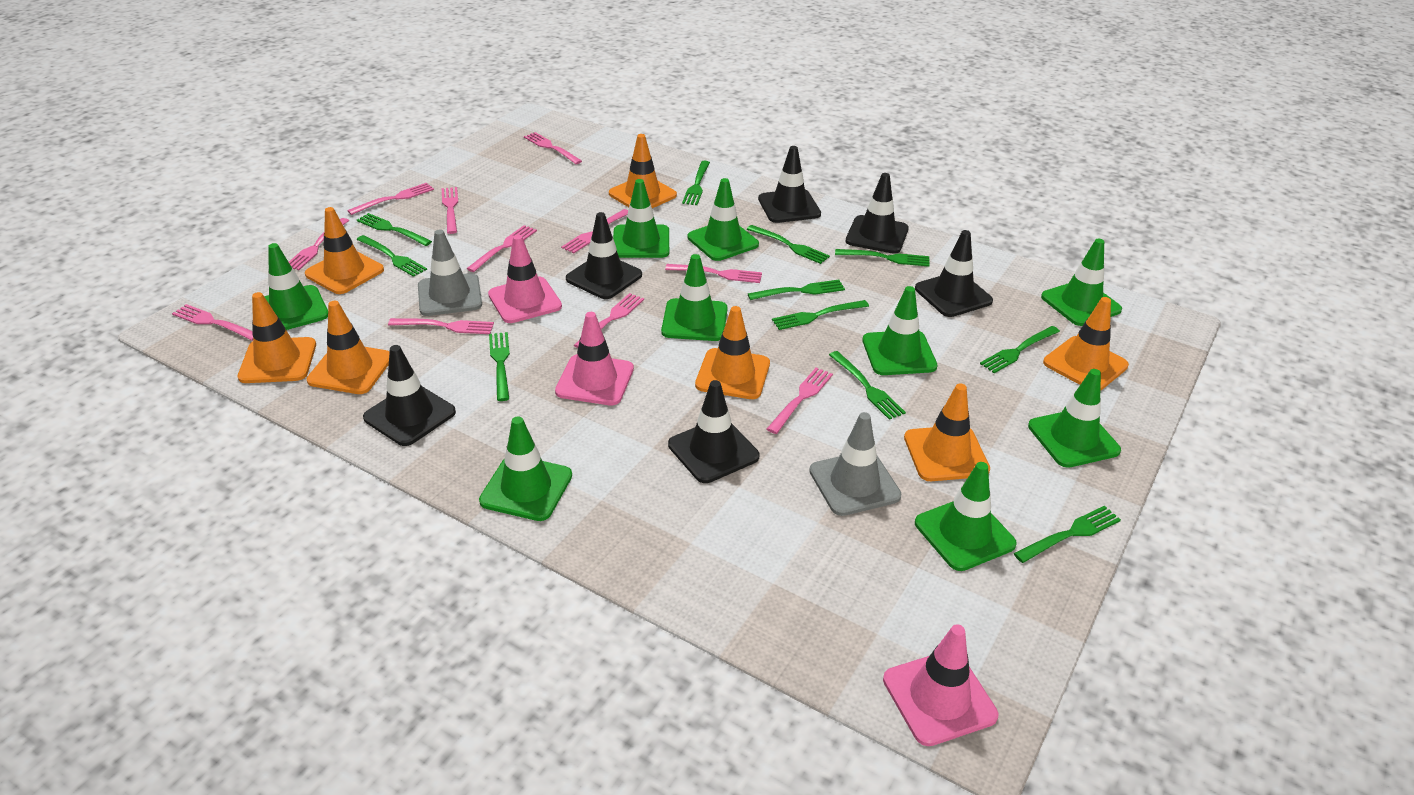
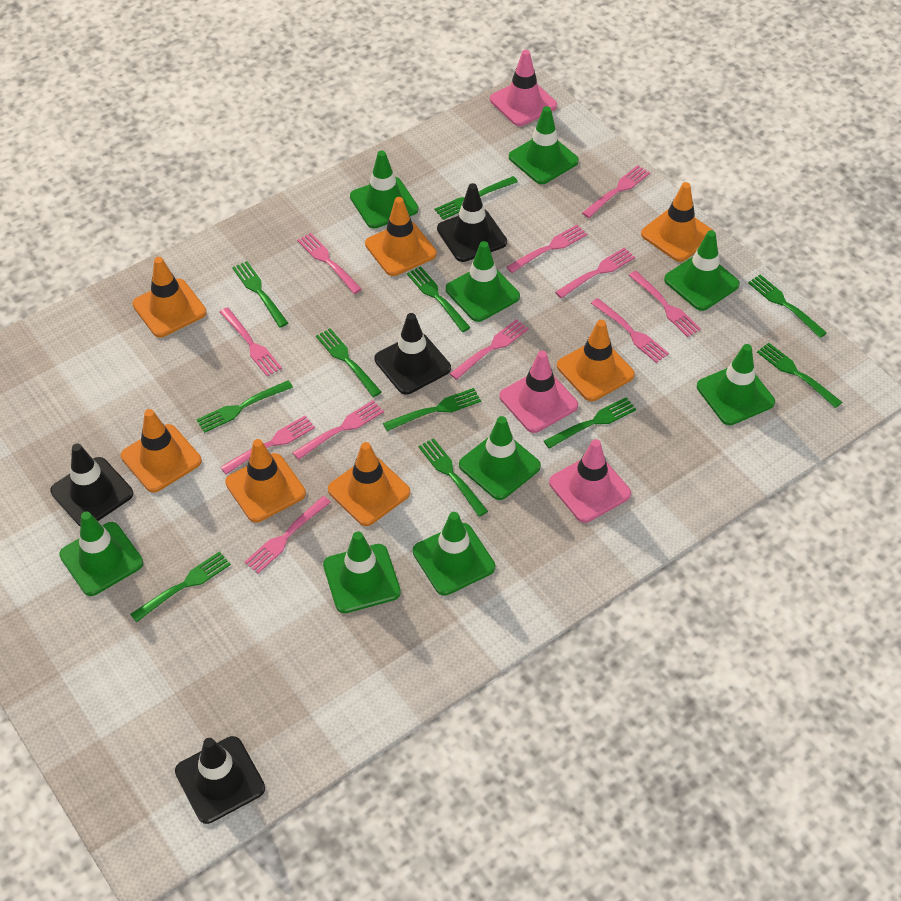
black traffic cone: 6 -> 4
grey traffic cone: 2 -> 0

